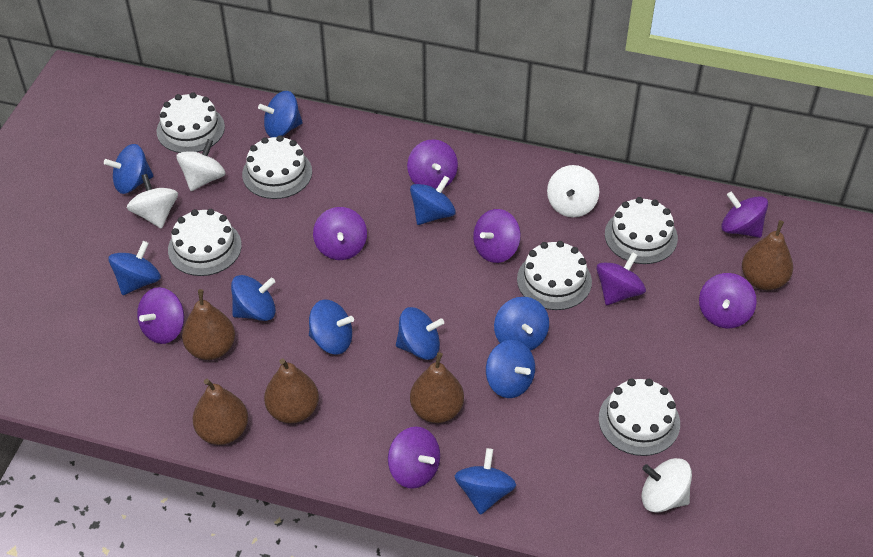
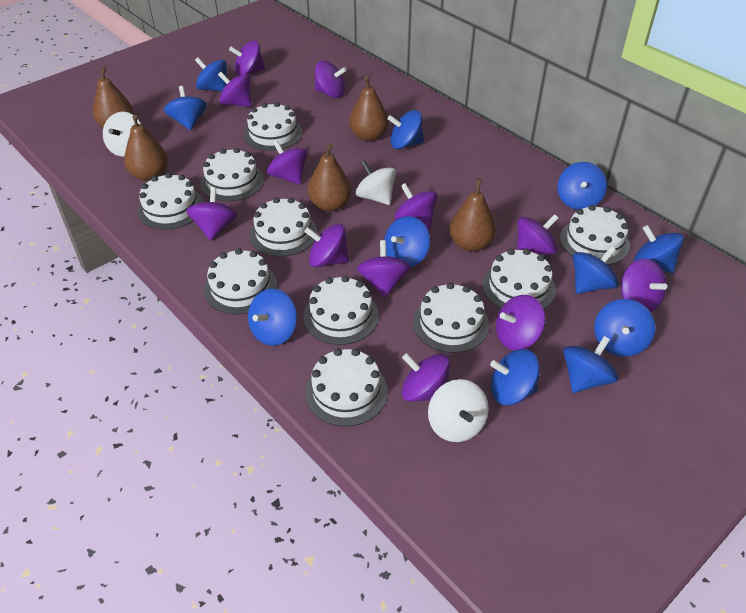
blue spinning top: 10 -> 11
purple spinning top: 8 -> 12
white cake: 6 -> 10
white spinning top: 4 -> 3

